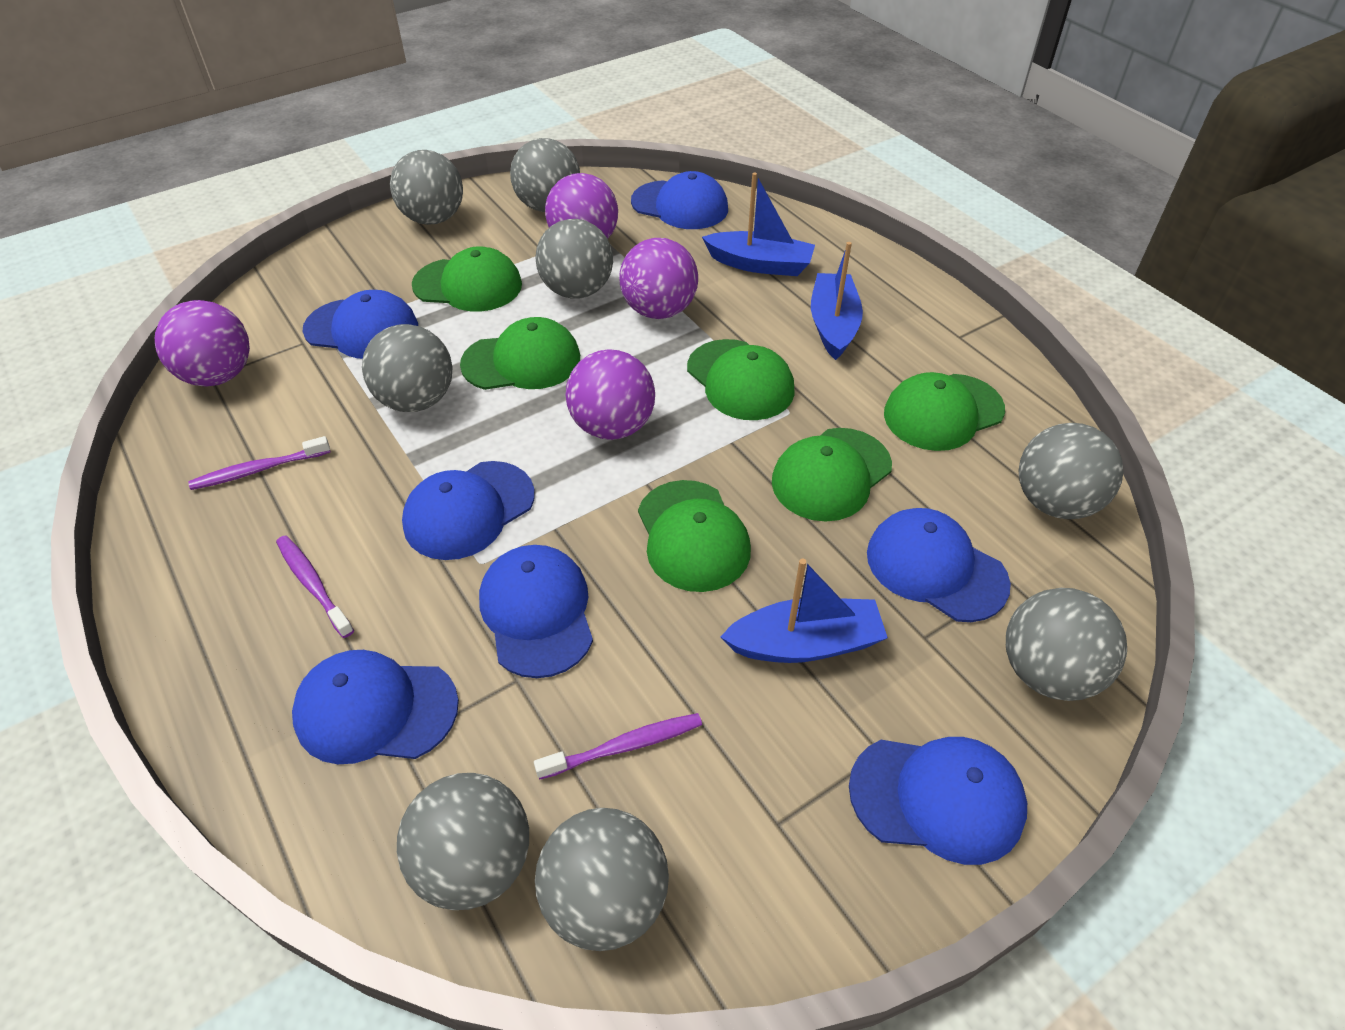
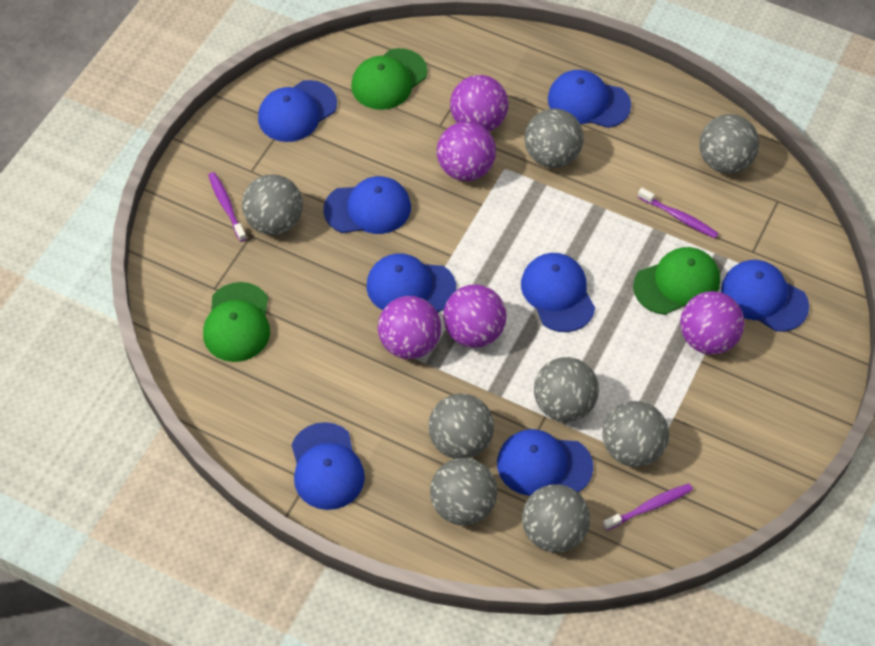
blue boat: 3 -> 0
blue cap: 7 -> 8
green cap: 6 -> 3
purple ball: 4 -> 5

